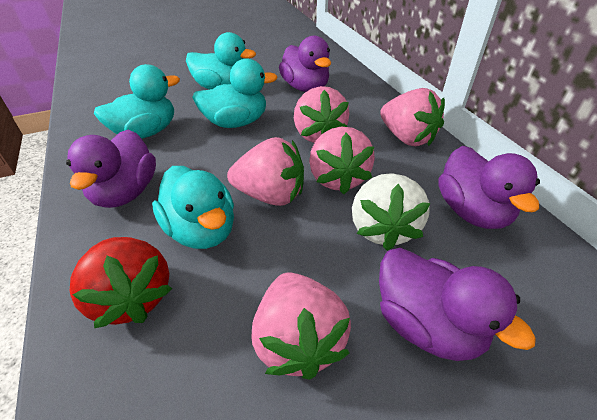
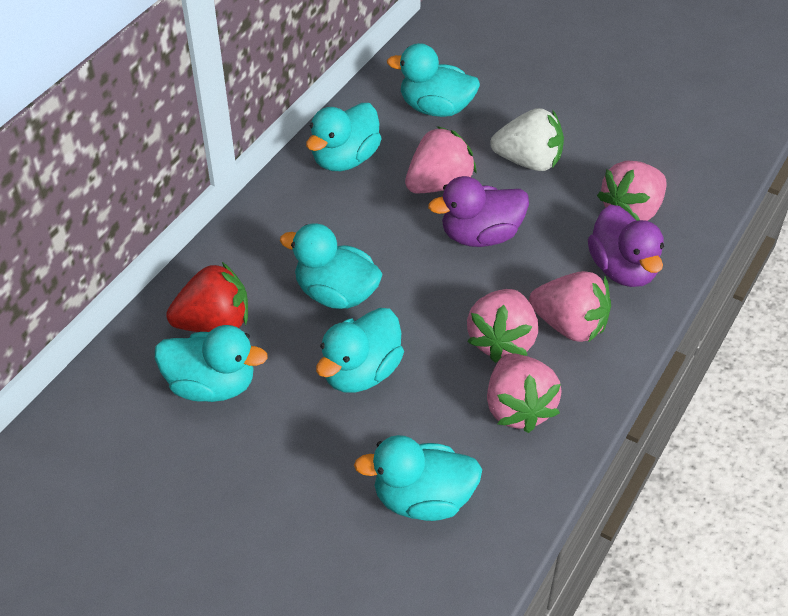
purple duck: 4 -> 2
turquoise duck: 4 -> 6

